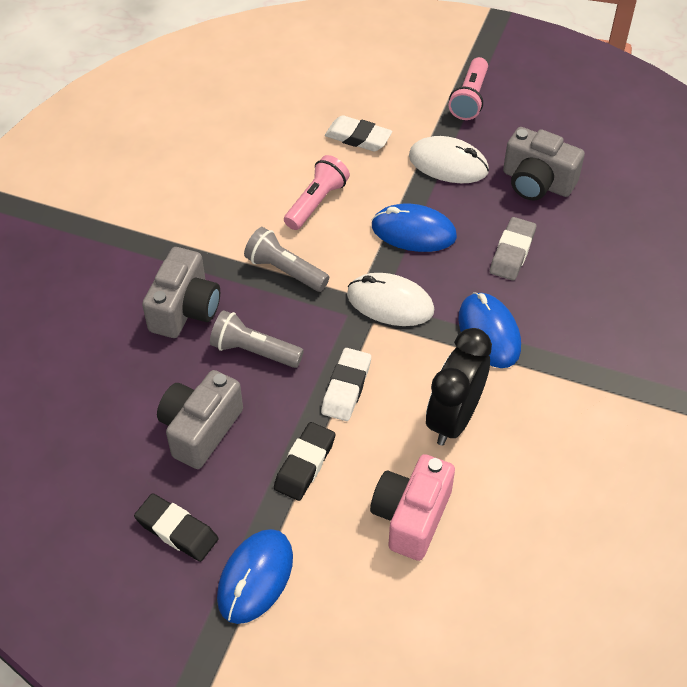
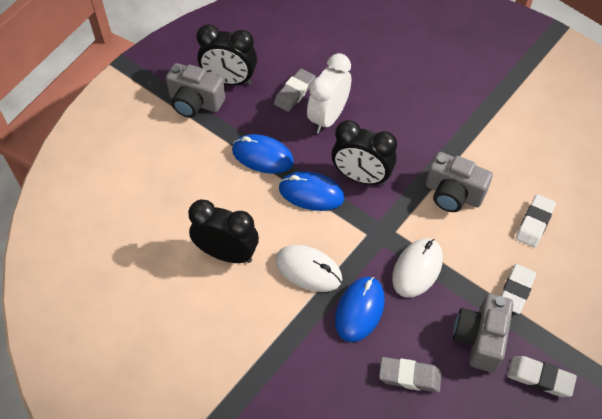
black clock: 1 -> 3
black eraser: 2 -> 0
grey eraser: 1 -> 2
grey flashlight: 2 -> 0
pink camera: 1 -> 0
pink flashlight: 2 -> 0
white clock: 0 -> 1
white eraser: 2 -> 3

